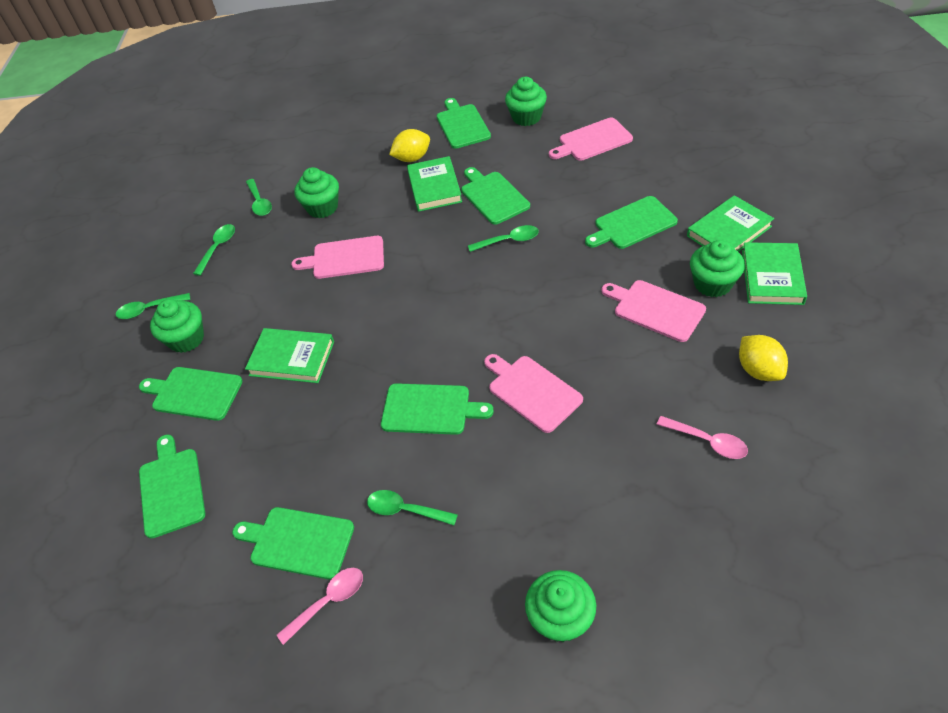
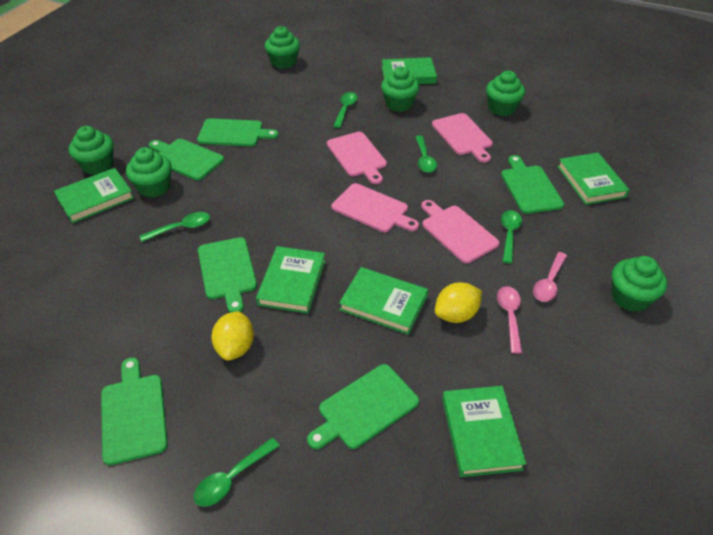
green book: 4 -> 6
green cupcake: 5 -> 6
green cutting board: 7 -> 6

